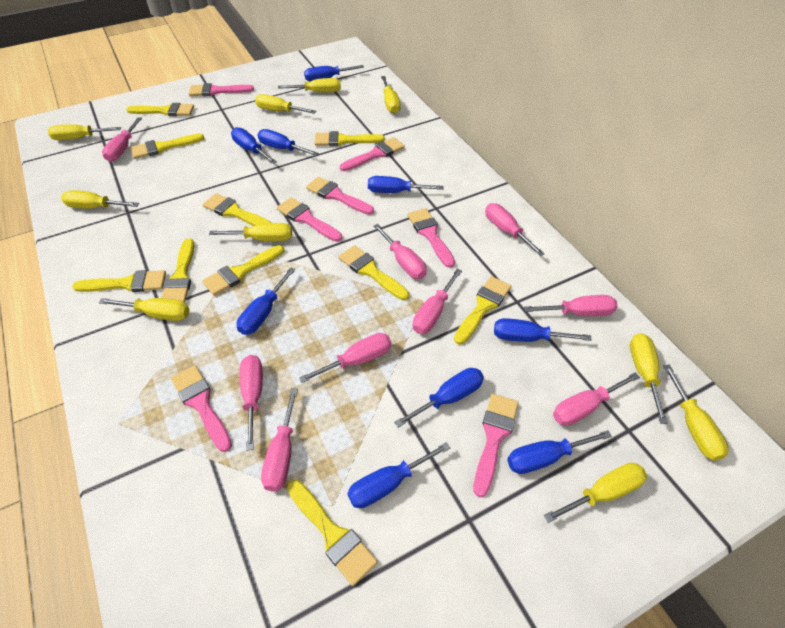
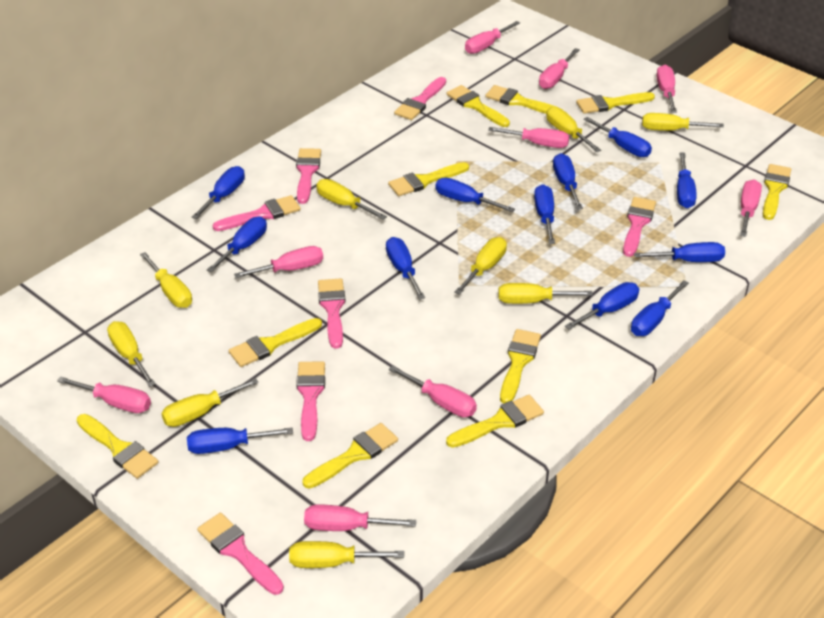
blue screwdriver: 9 -> 12
yellow screwdriver: 10 -> 9

